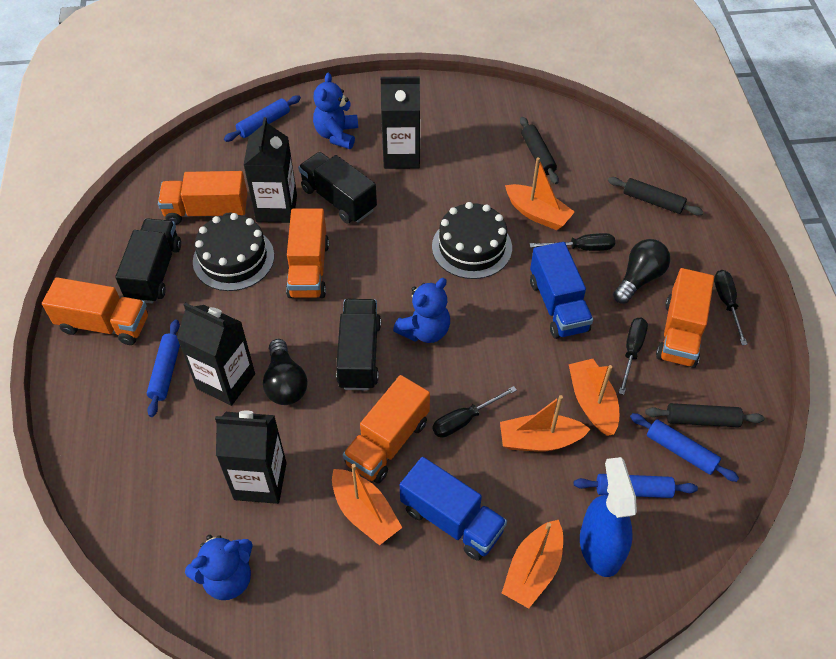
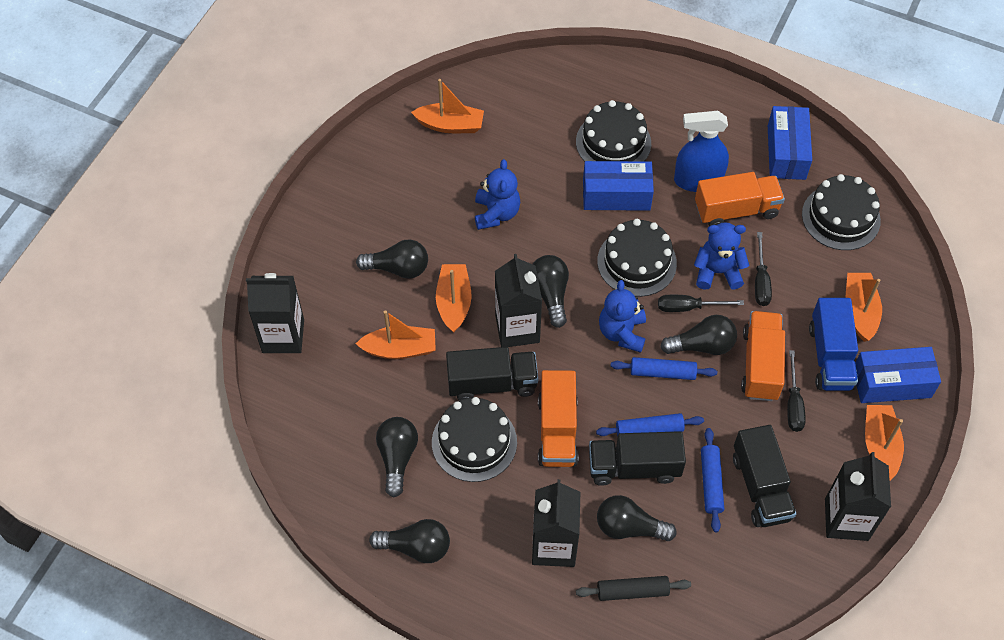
black cake: 2 -> 4
black light bulb: 2 -> 6
black rolling pin: 3 -> 1
black screwdriver: 4 -> 3
blue box: 0 -> 3
blue rolling pin: 4 -> 3
blue truck: 2 -> 1
orange truck: 5 -> 3

